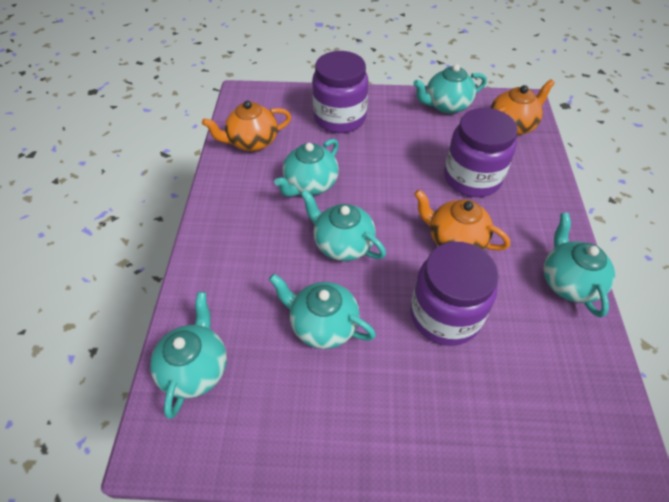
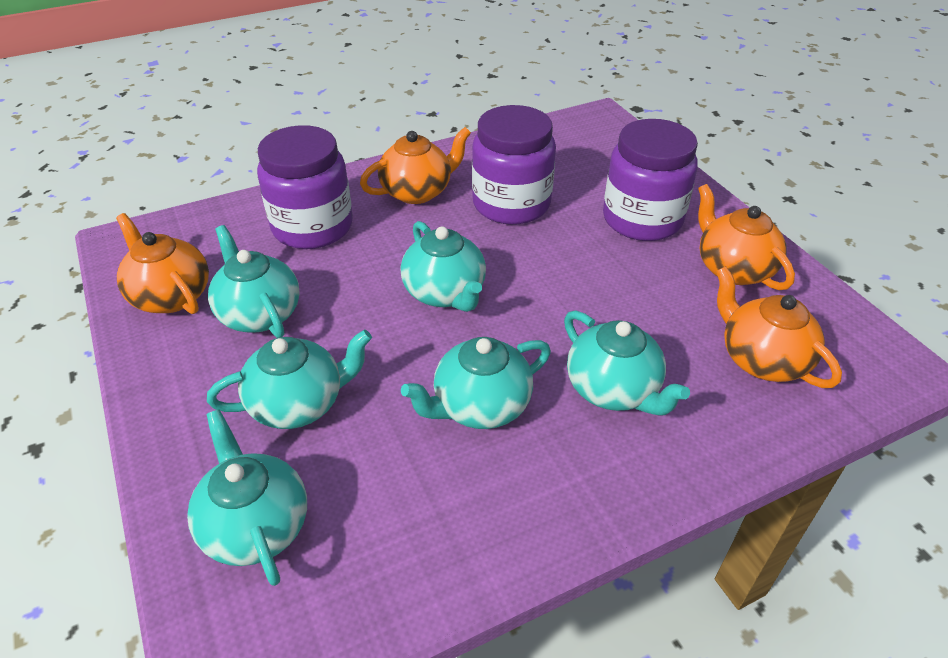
orange teapot: 3 -> 4

